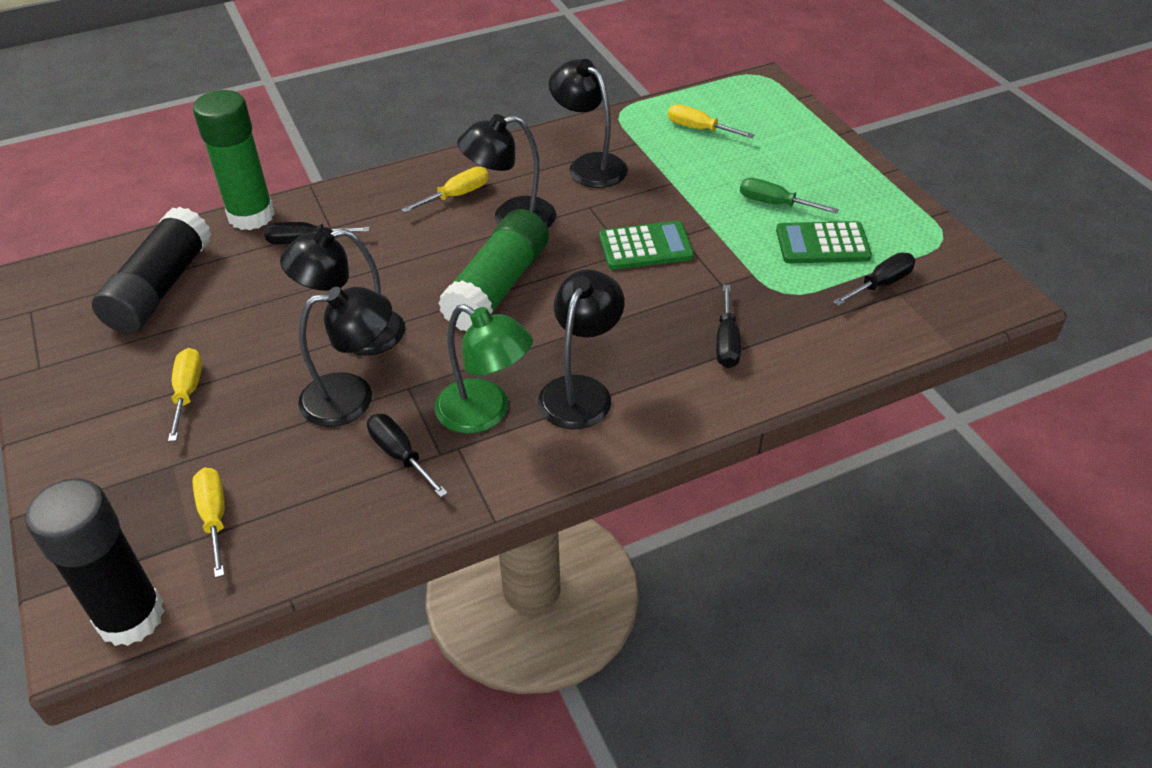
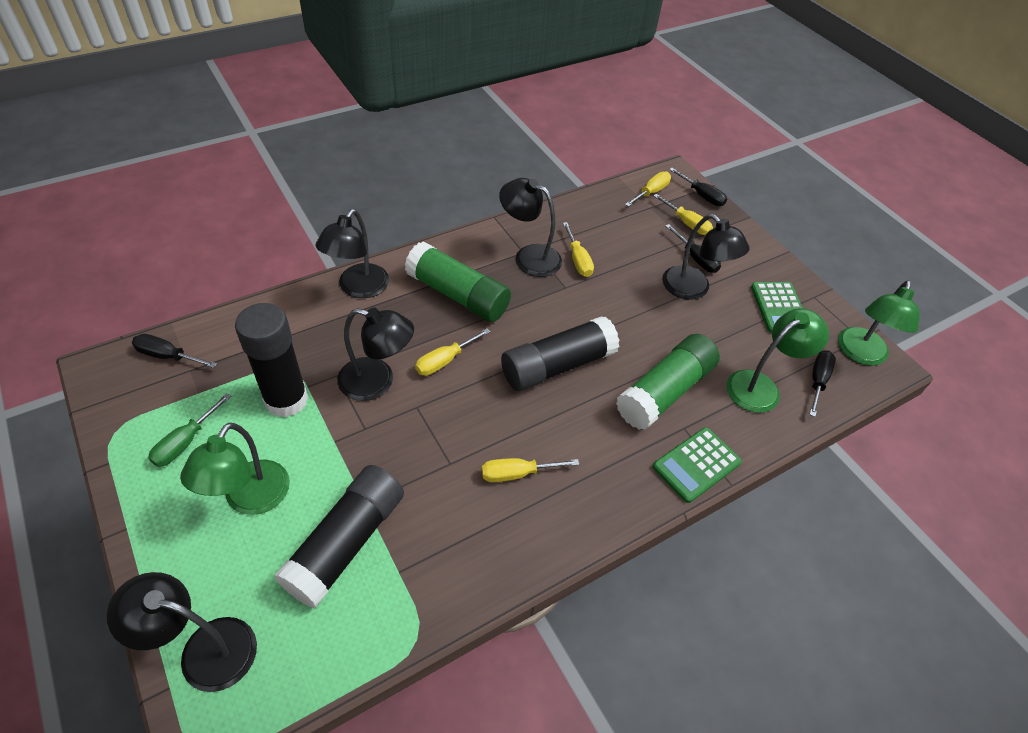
black glue stick: 2 -> 3
green lamp: 1 -> 3
yellow screwdriver: 4 -> 5

